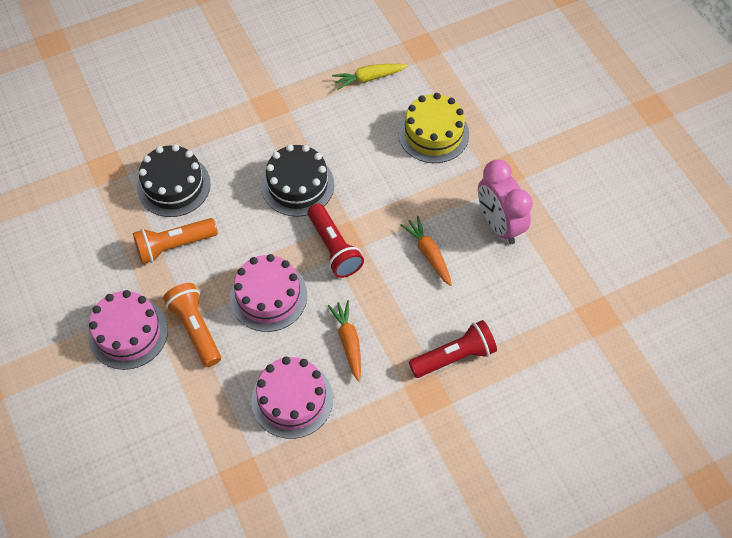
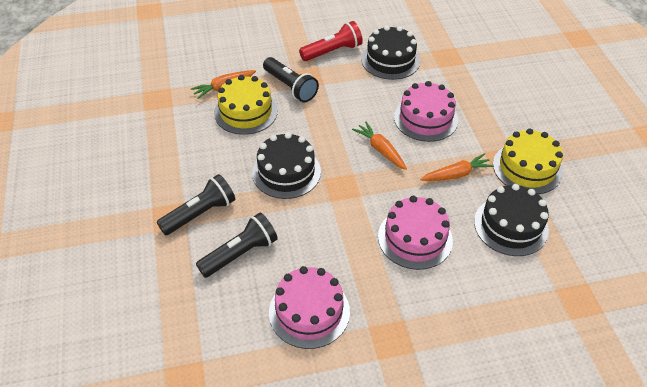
black cake: 2 -> 3
black flashlight: 0 -> 3
orange carrot: 2 -> 3
orange flashlight: 2 -> 0
pink clock: 1 -> 0
red flashlight: 2 -> 1
yellow cake: 1 -> 2
yellow carrot: 1 -> 0

